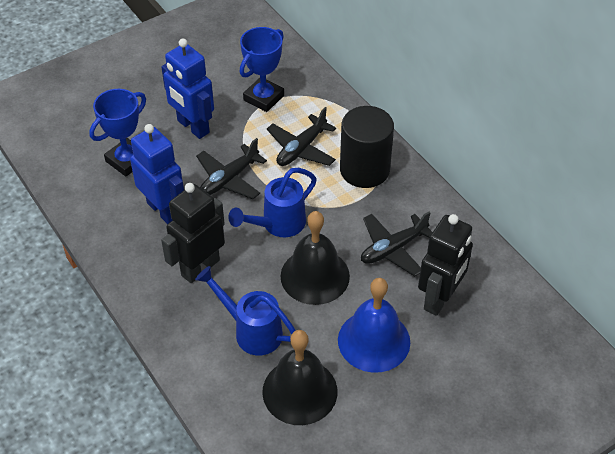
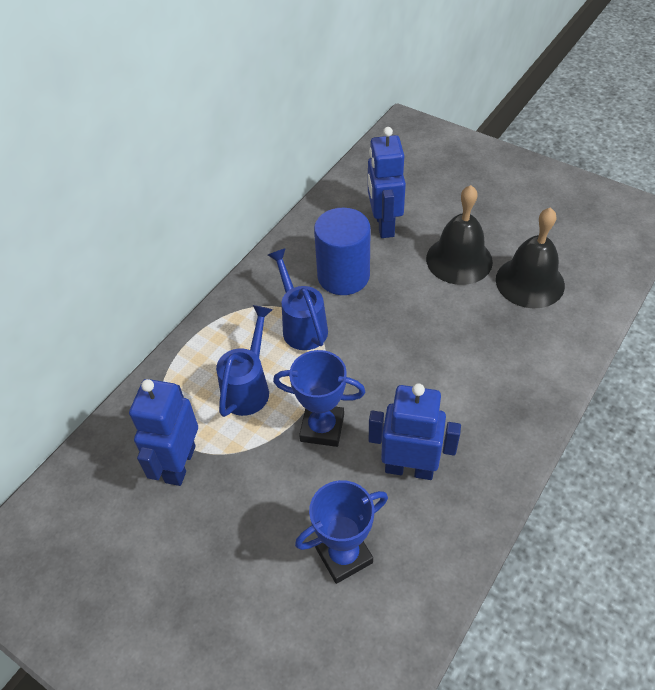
black cylinder: 1 -> 0
black plane: 3 -> 0
black robot: 2 -> 0
blue bell: 1 -> 0
blue cylinder: 0 -> 1
blue robot: 2 -> 3

